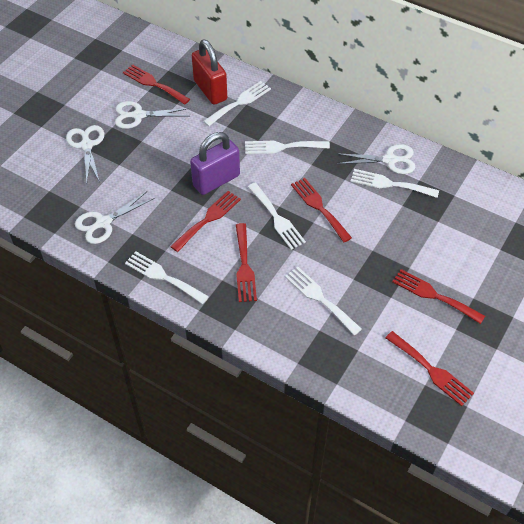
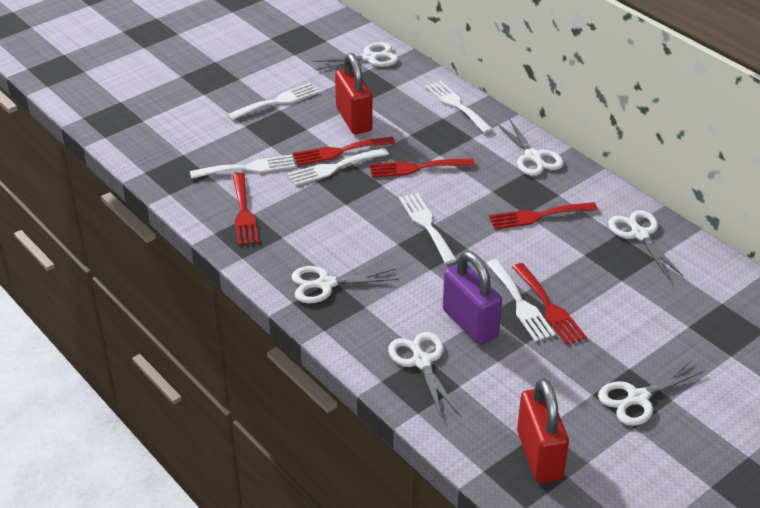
red fork: 6 -> 5
red padlock: 1 -> 2
white scissors: 4 -> 6

